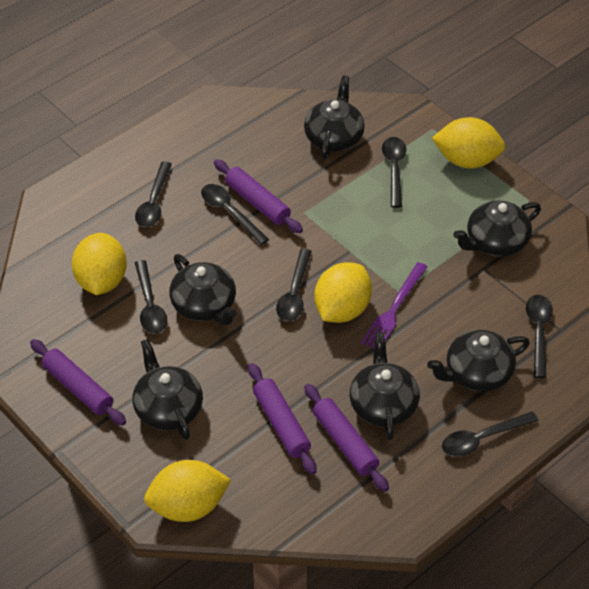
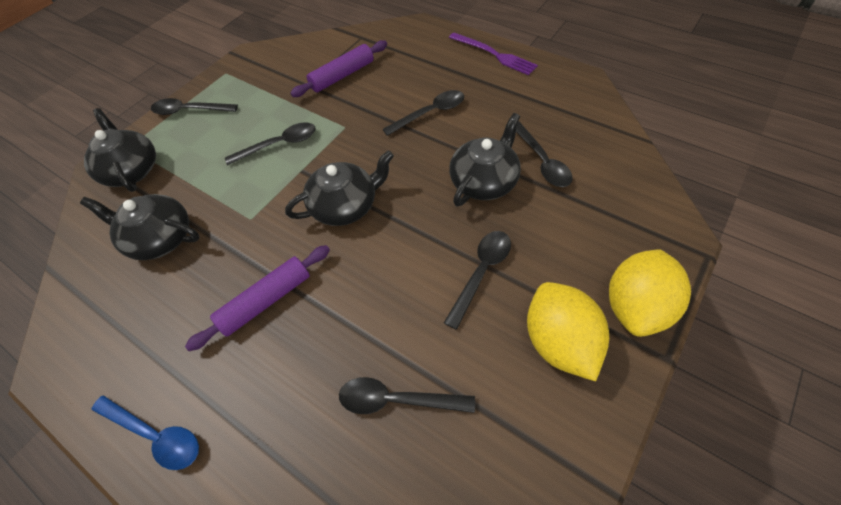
black spoon: 7 -> 6
black teapot: 6 -> 4
blue spoon: 0 -> 1
purple rolling pin: 4 -> 2
yellow lemon: 4 -> 2

